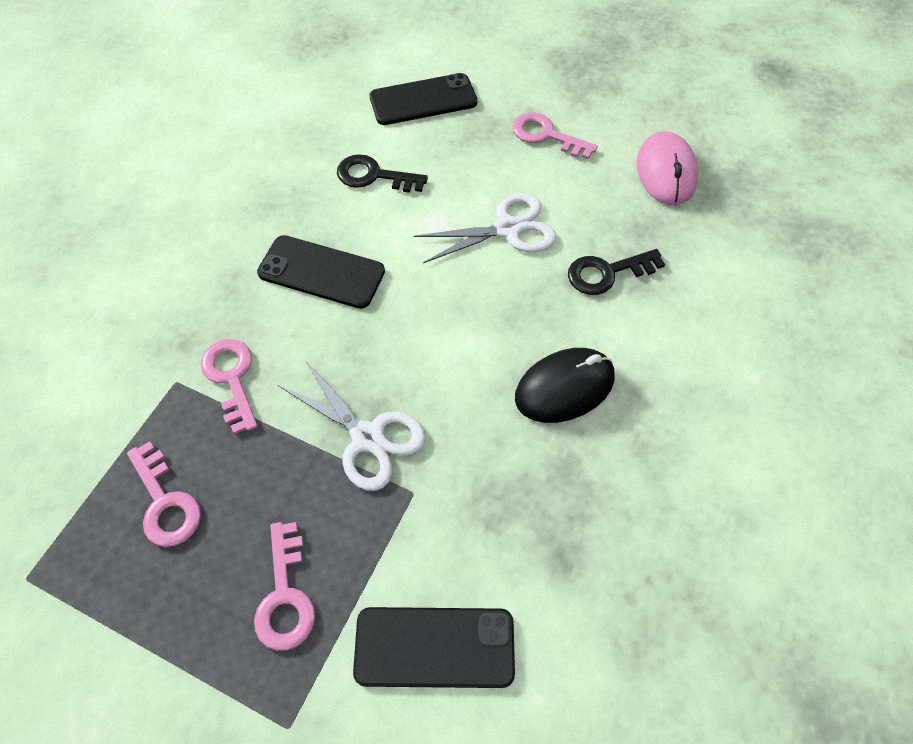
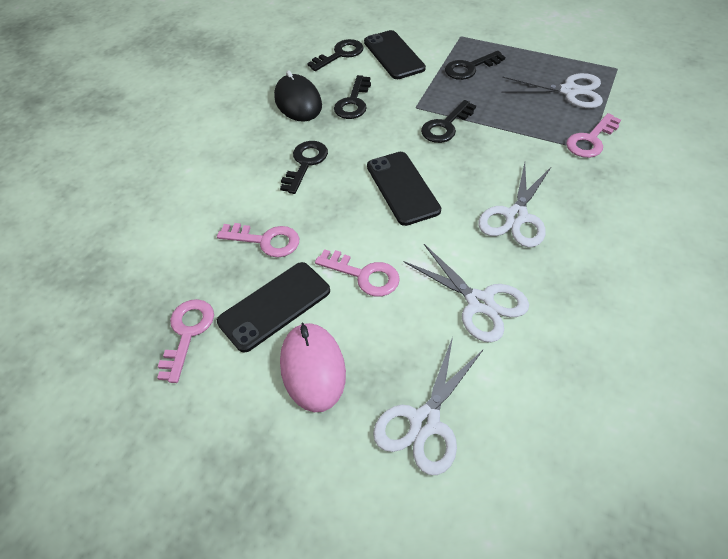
black key: 2 -> 5
white scissors: 2 -> 4

